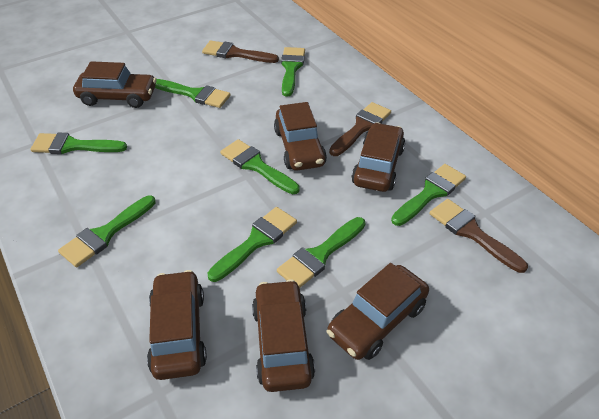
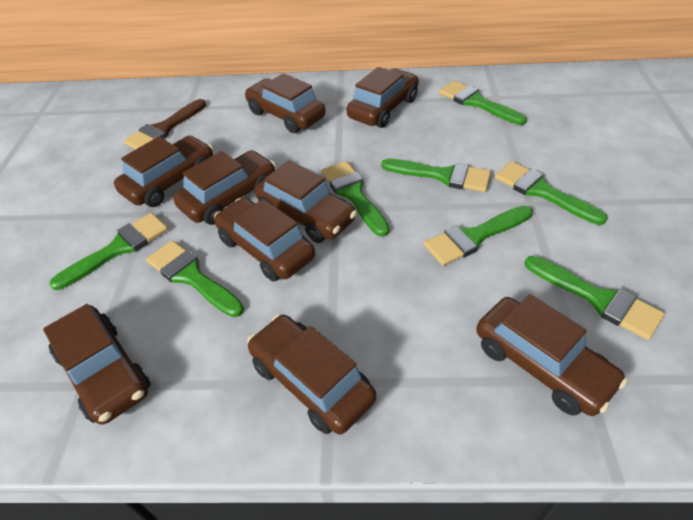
brown brush: 3 -> 1
brown car: 6 -> 9

